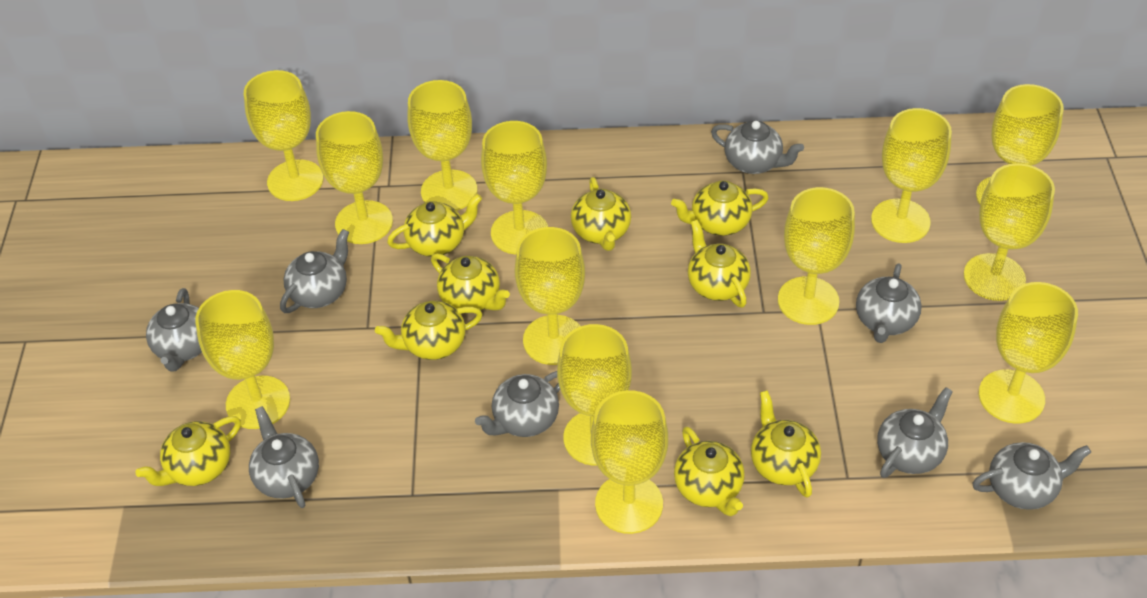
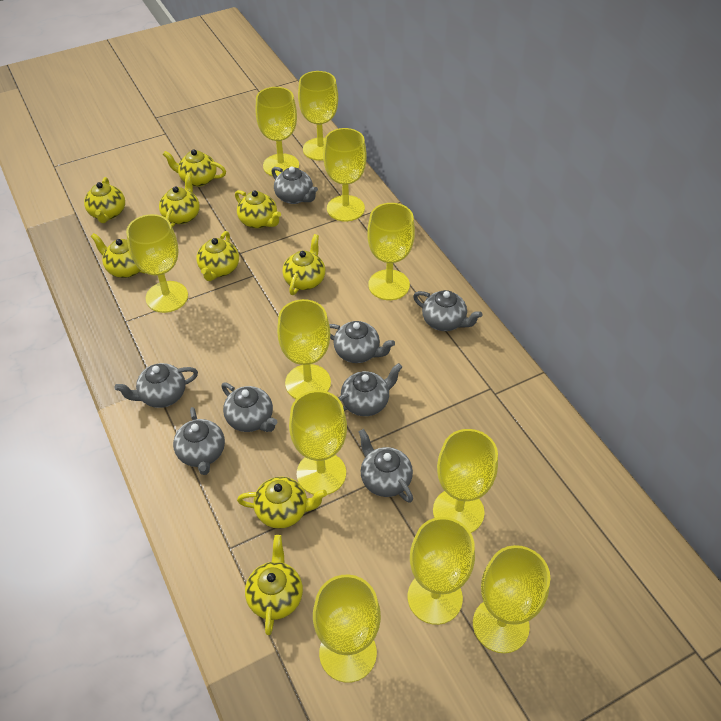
yellow goblet: 13 -> 11

